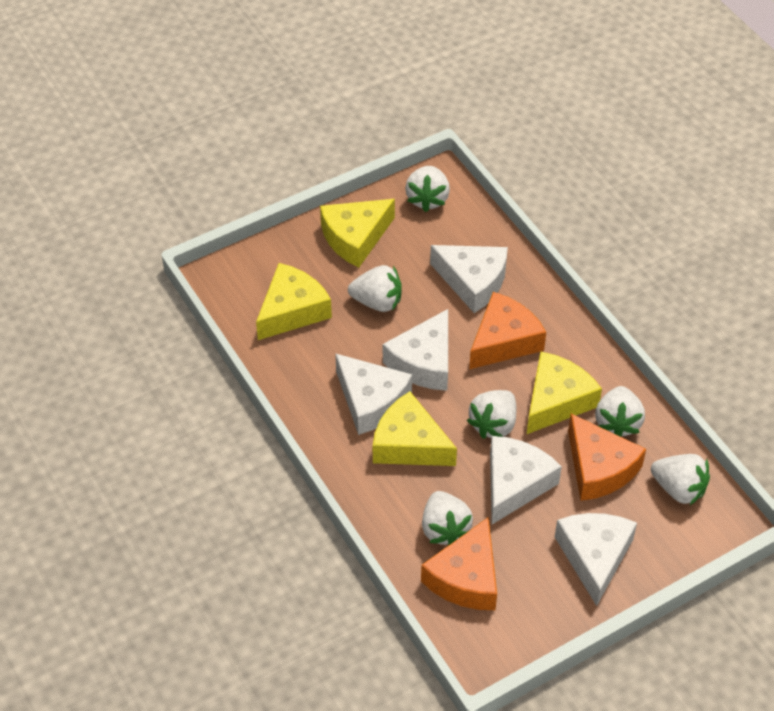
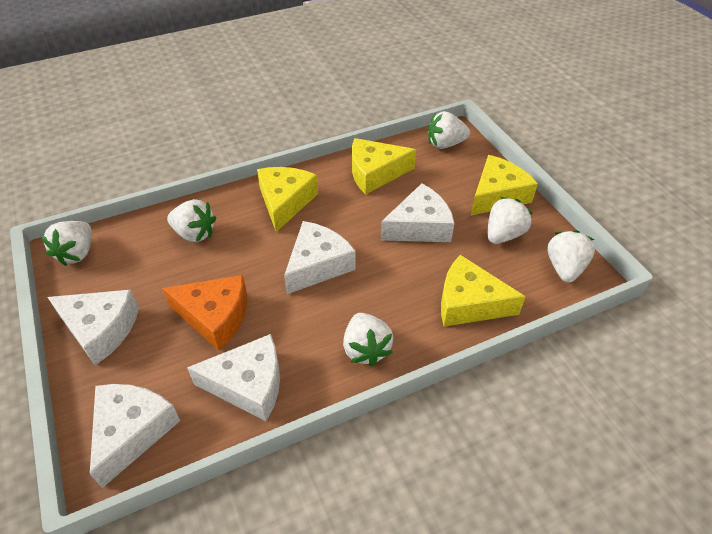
orange cheese: 3 -> 1

